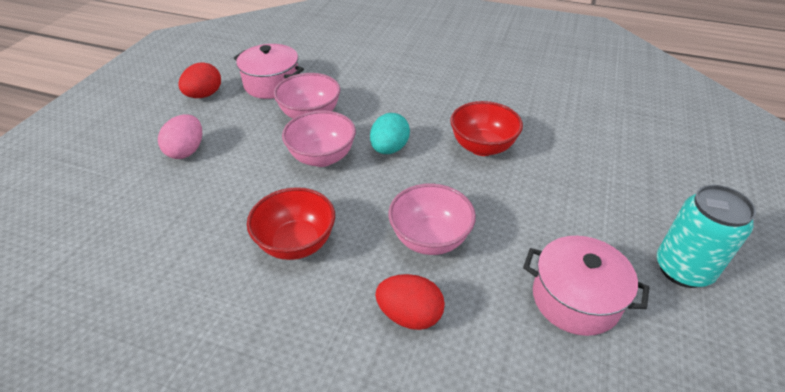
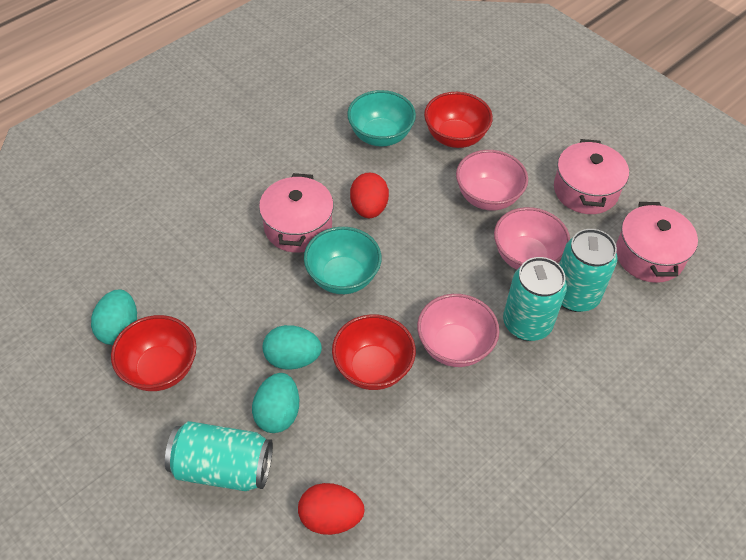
pink egg: 1 -> 0
pink pot: 2 -> 3
red bowl: 2 -> 3
turquoise bowl: 0 -> 2
turquoise can: 1 -> 3
turquoise egg: 1 -> 3

